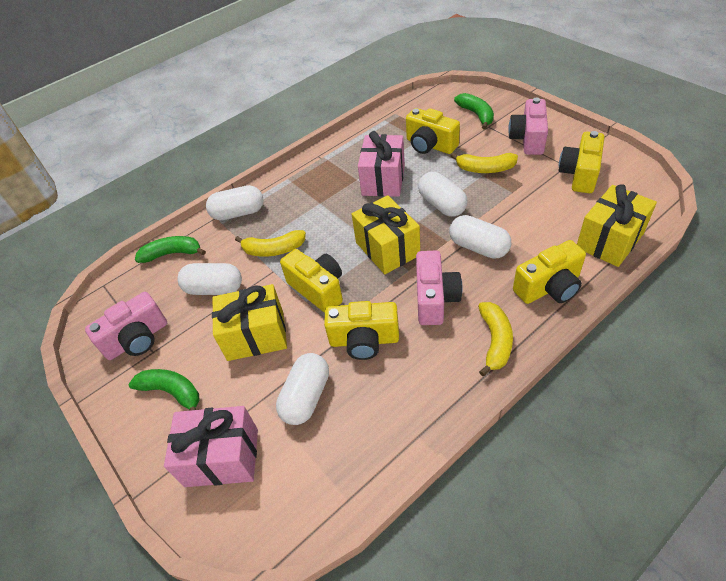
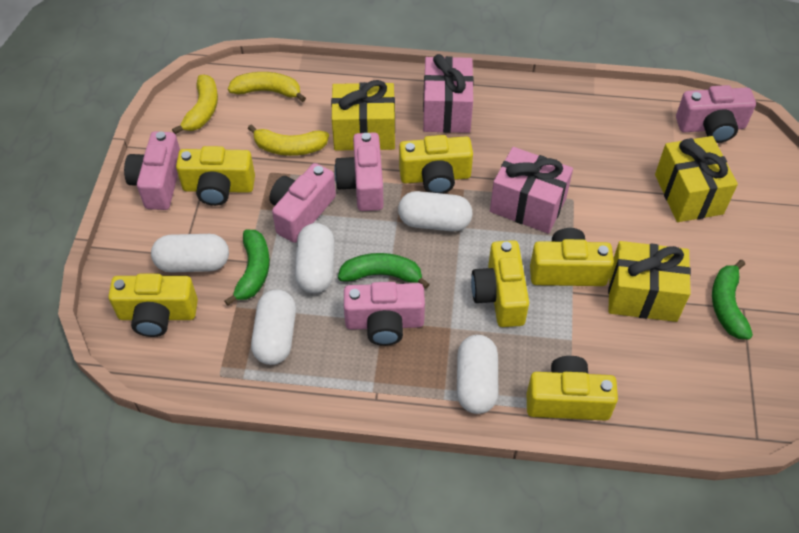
pink camera: 3 -> 5
yellow camera: 5 -> 6

